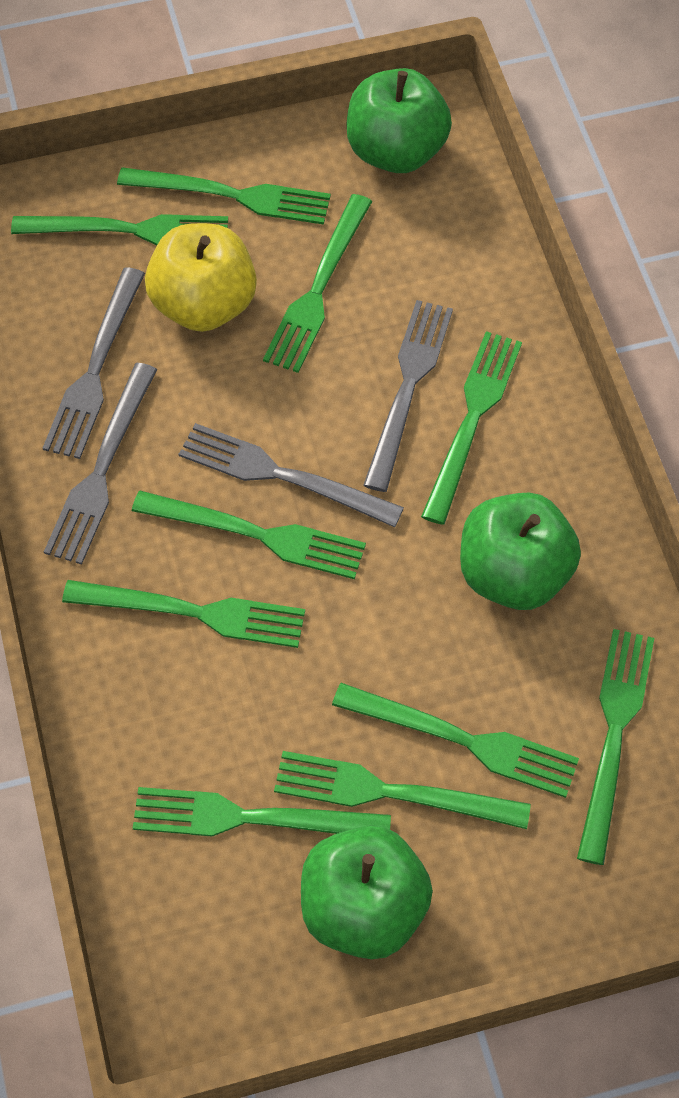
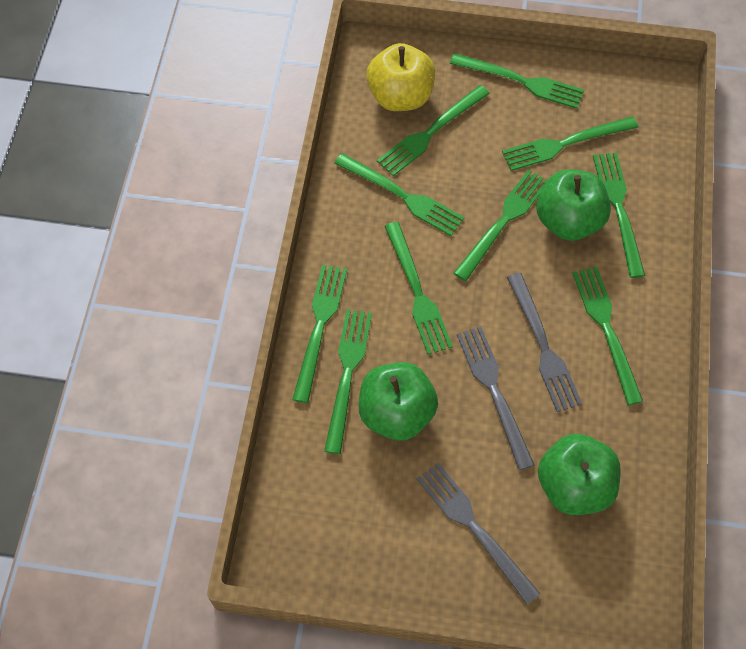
grey fork: 4 -> 3

